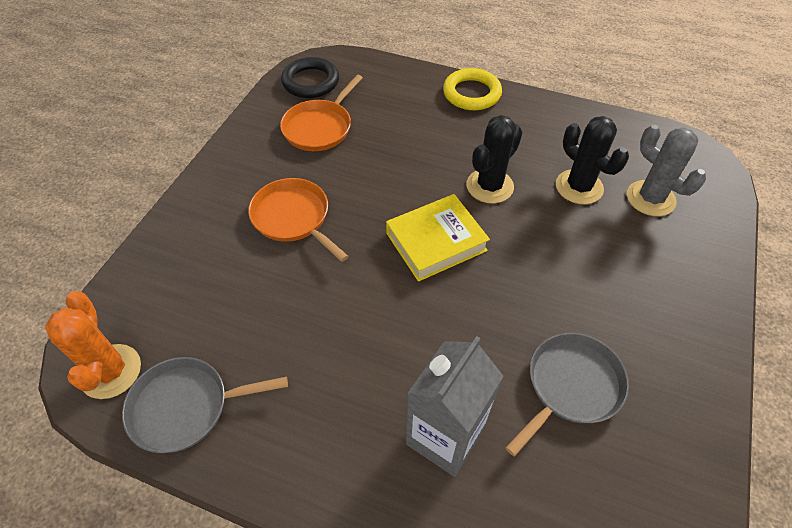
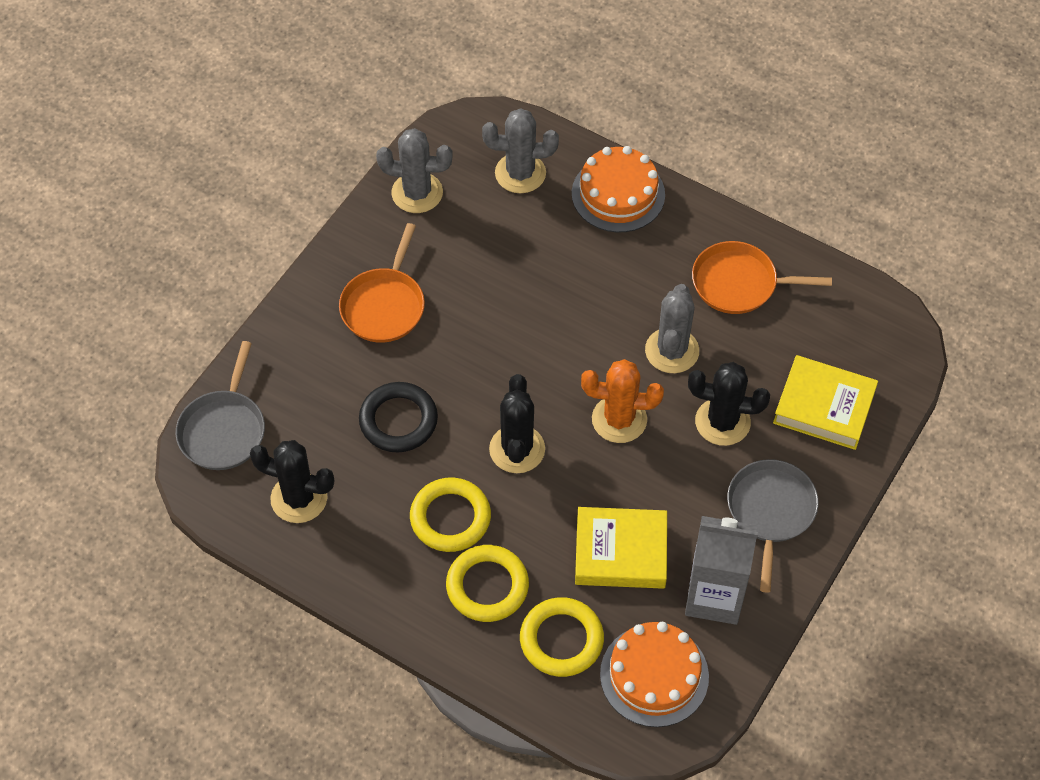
black cactus: 2 -> 3
grey cactus: 1 -> 3
orange cake: 0 -> 2
yellow book: 1 -> 2
yellow ring: 1 -> 3

